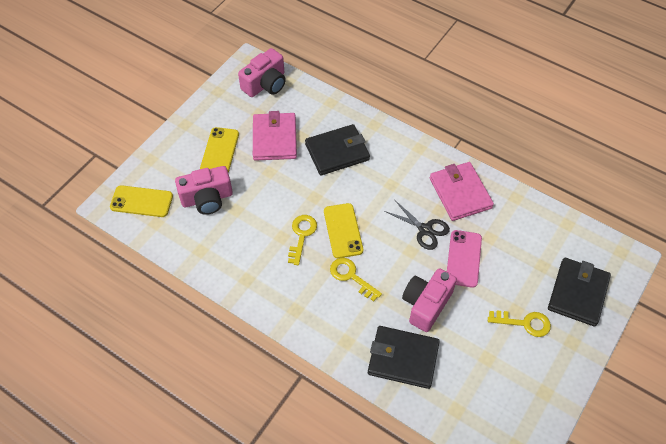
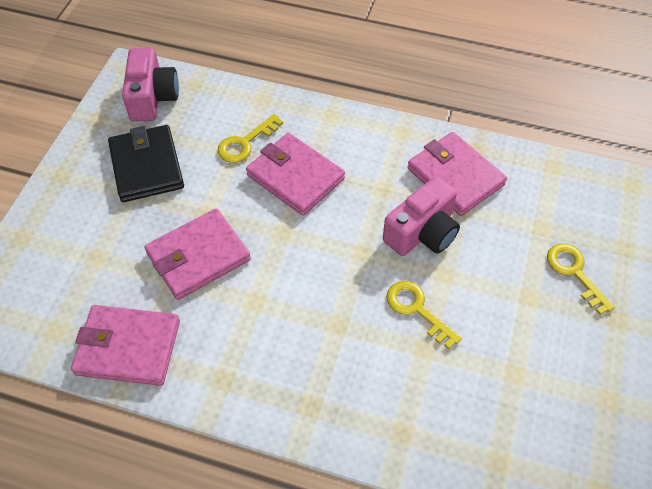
black scissors: 1 -> 0
black wallet: 3 -> 1
pink camera: 3 -> 2
pink phone: 1 -> 0
pink wallet: 2 -> 4
yellow phone: 3 -> 0

